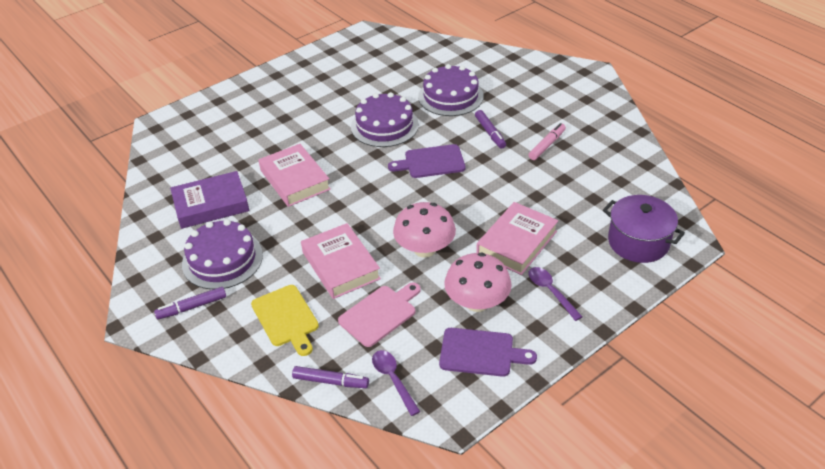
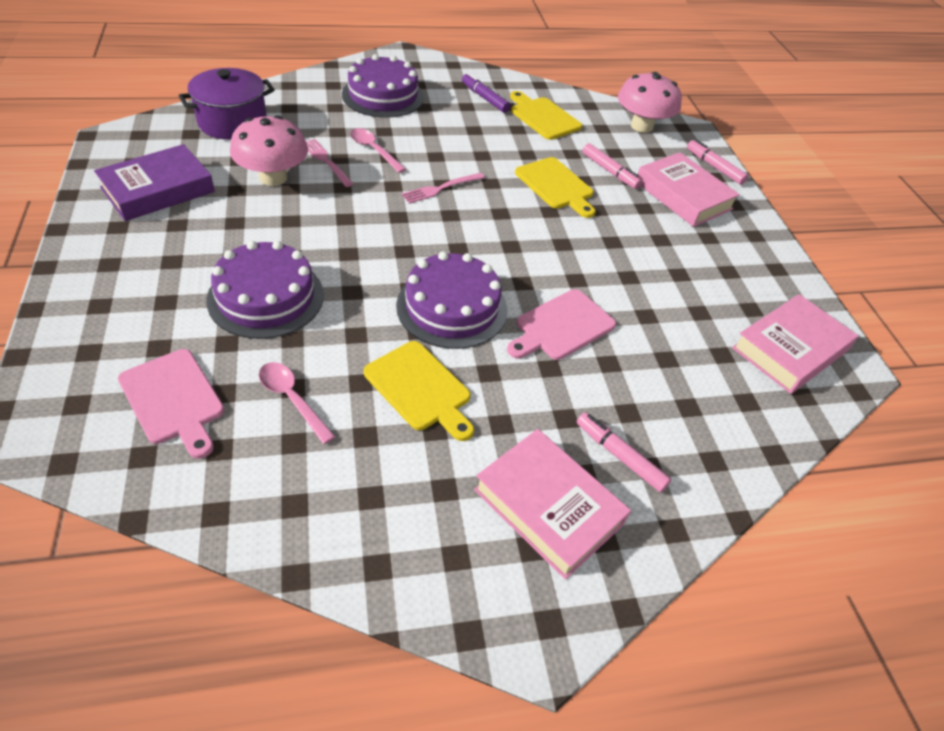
pink cutting board: 1 -> 2
pink fork: 0 -> 2
pink marker: 1 -> 3
pink spoon: 0 -> 2
purple cutting board: 2 -> 0
purple marker: 3 -> 1
purple spoon: 2 -> 0
yellow cutting board: 1 -> 3

